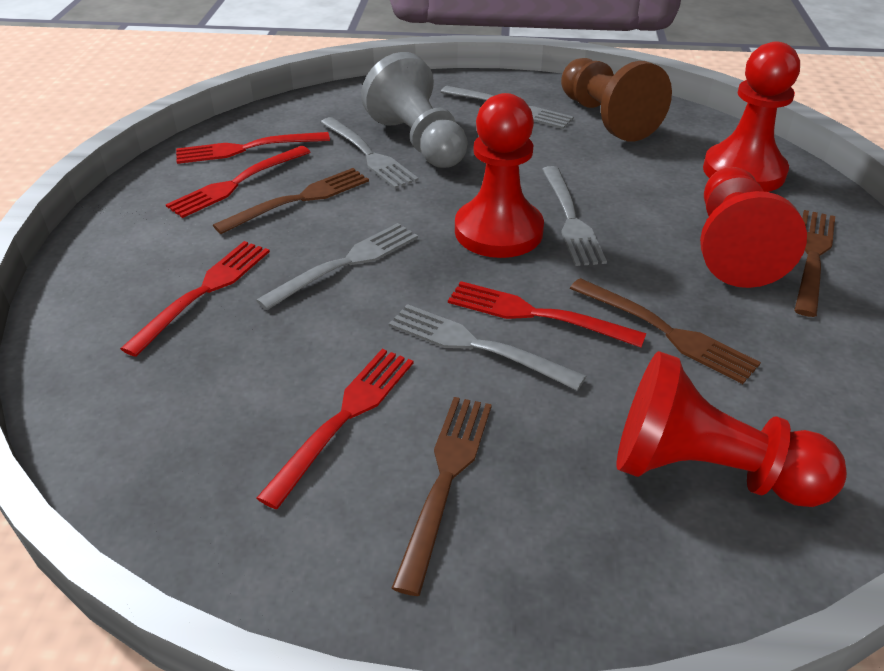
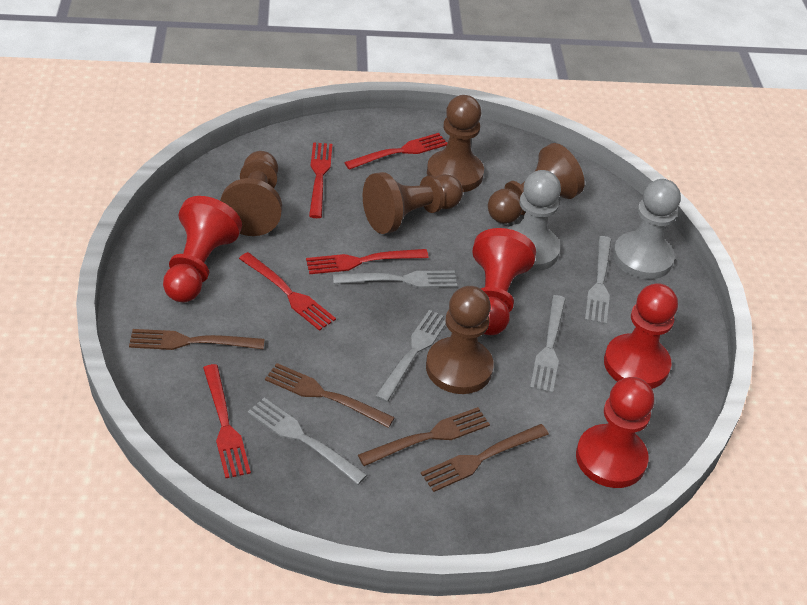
brown pawn: 1 -> 5
grey pawn: 1 -> 2

